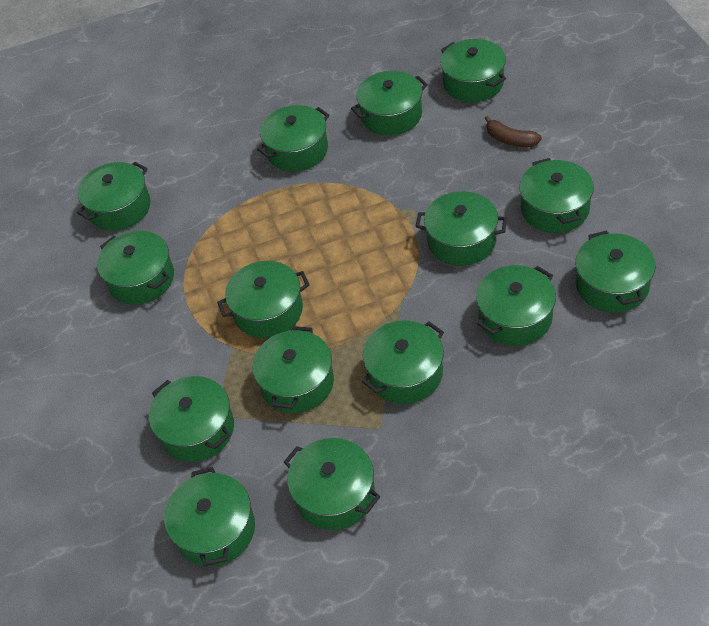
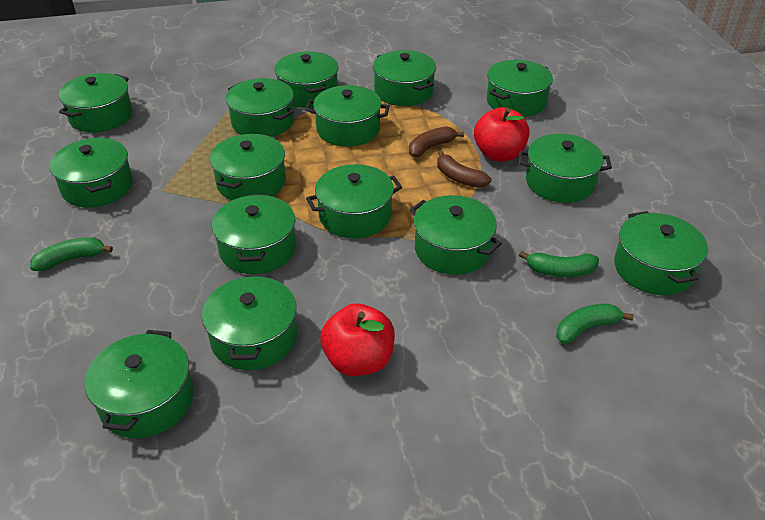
brown banana: 1 -> 2
green banana: 0 -> 3
red apple: 0 -> 2

